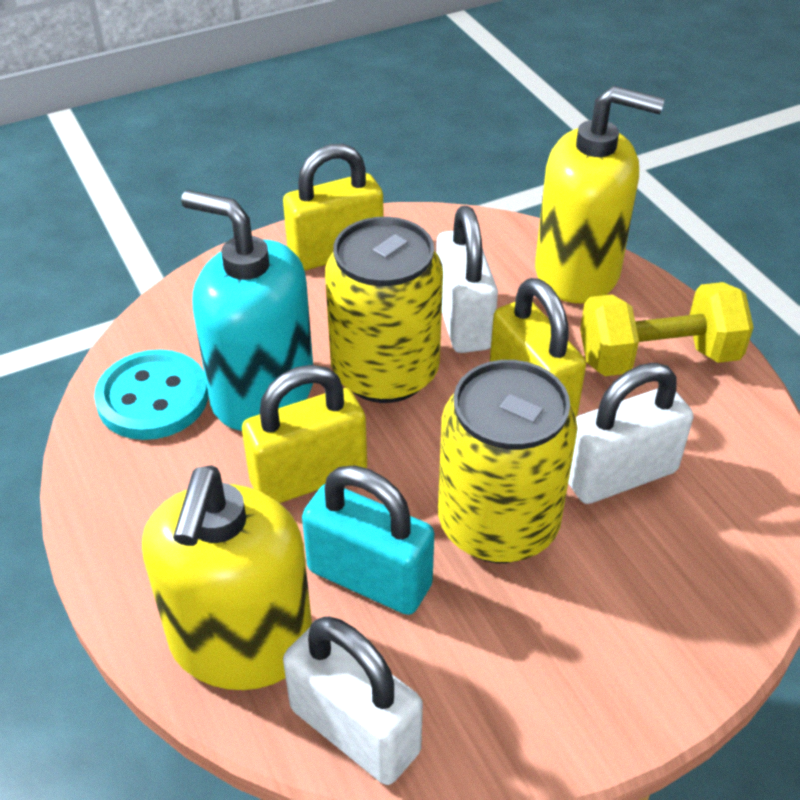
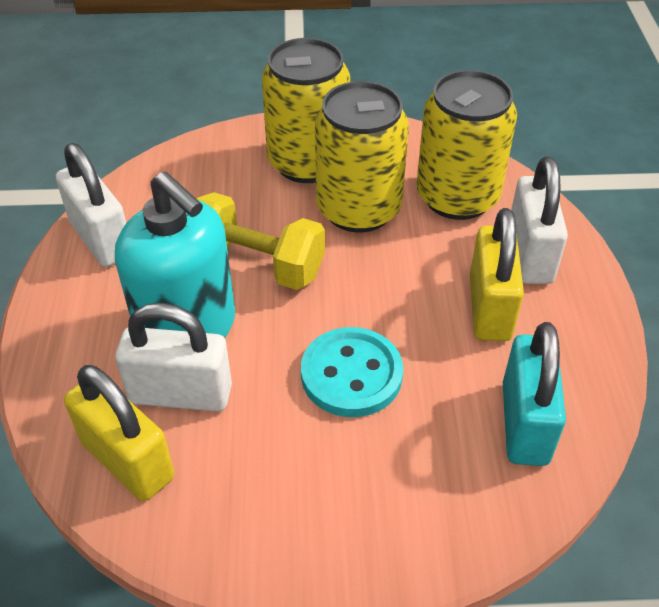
yellow can: 2 -> 3
yellow padlock: 3 -> 2
yellow soap dispenser: 2 -> 0

